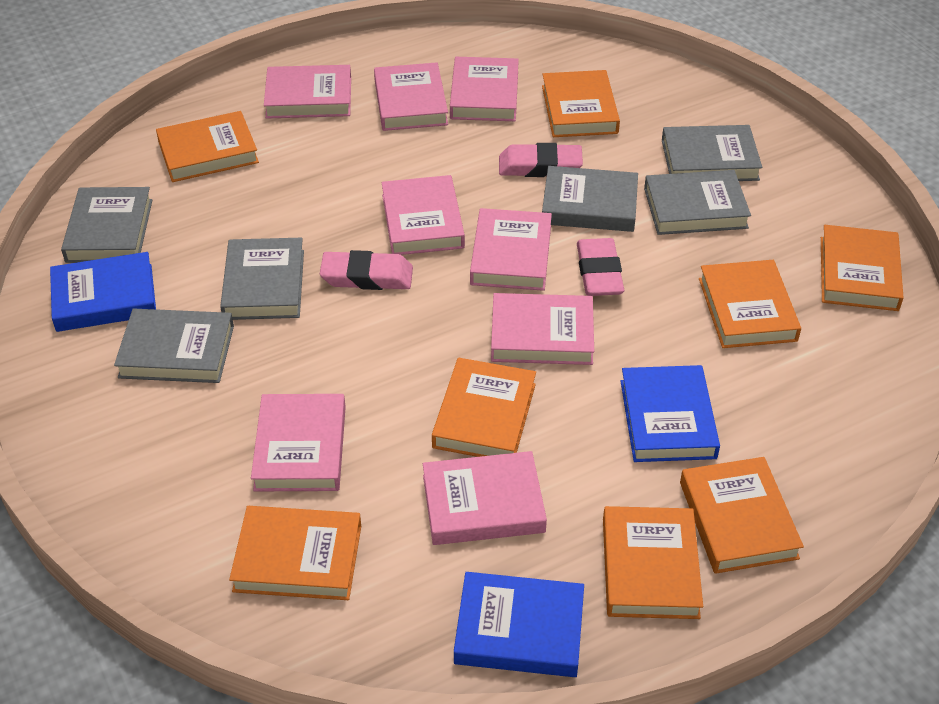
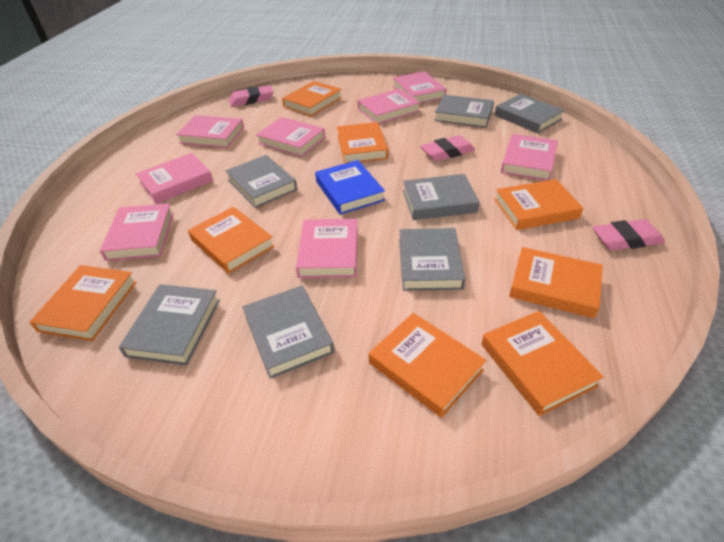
blue book: 3 -> 1
grey book: 6 -> 7

